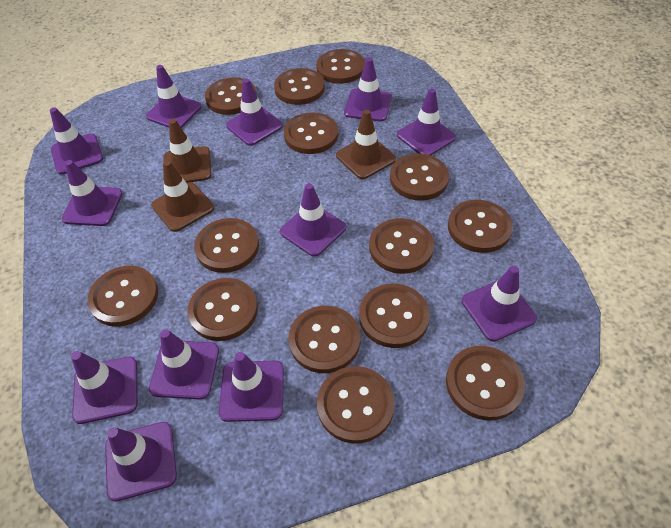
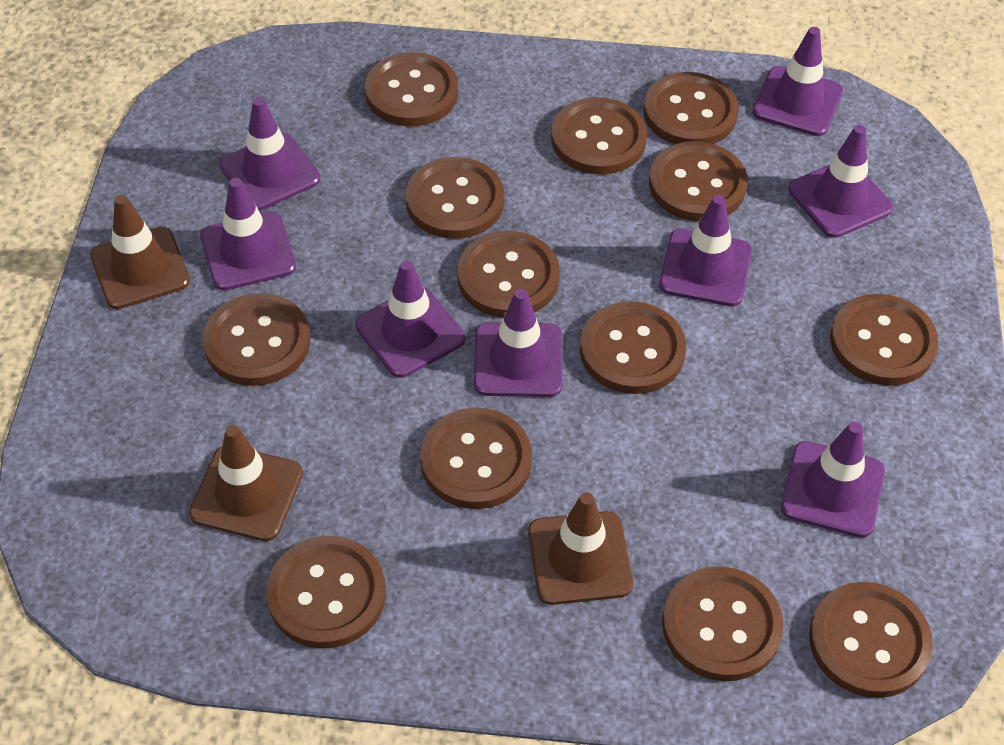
brown button: 14 -> 13
purple traffic cone: 12 -> 8

